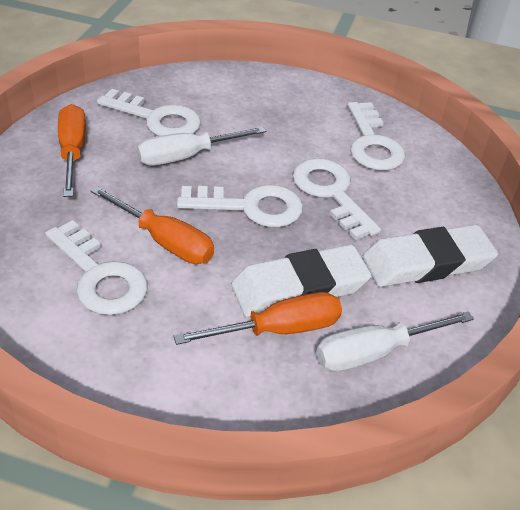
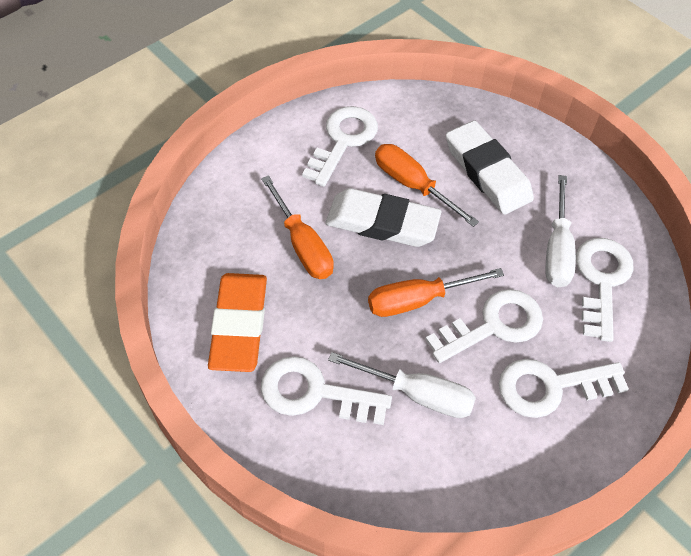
orange eraser: 0 -> 1

